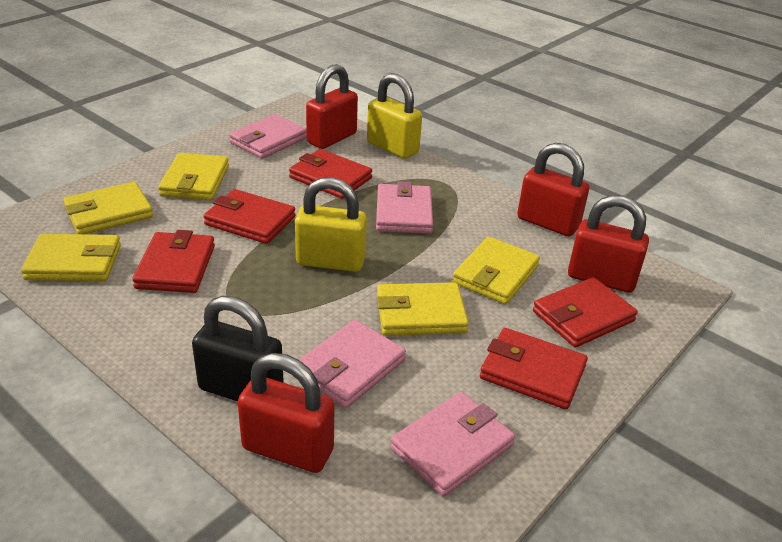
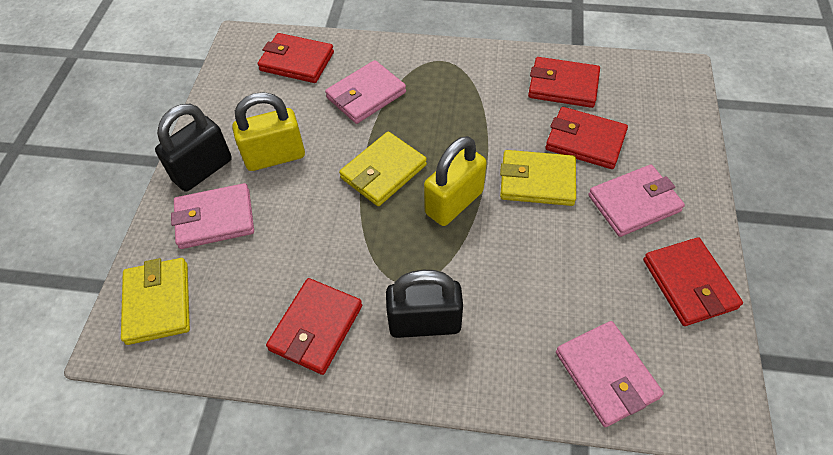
black padlock: 1 -> 2
red padlock: 4 -> 0
yellow wallet: 5 -> 3

